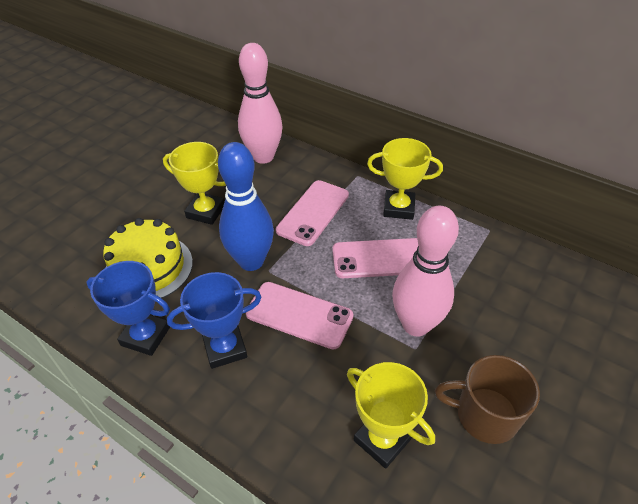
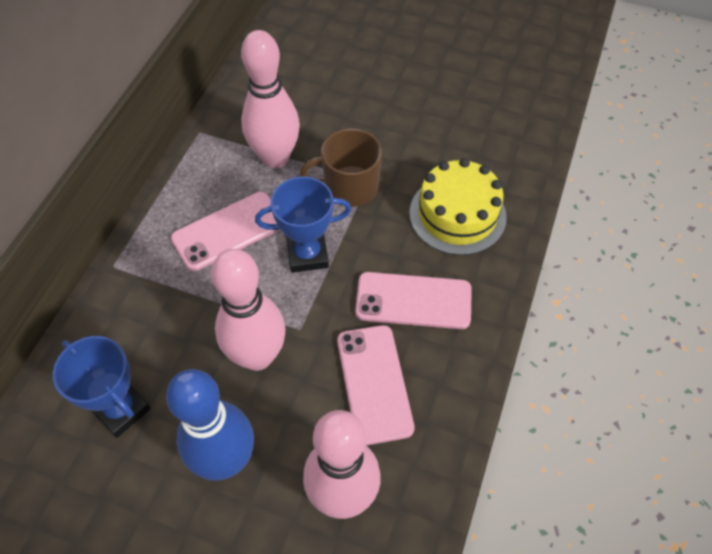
pink bowling pin: 2 -> 3
yellow trophy: 3 -> 0

